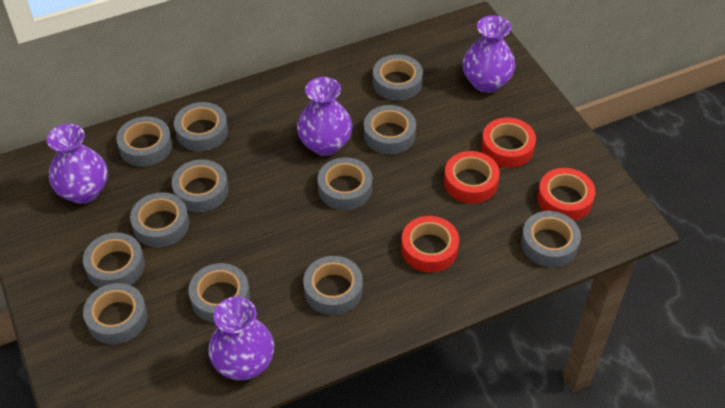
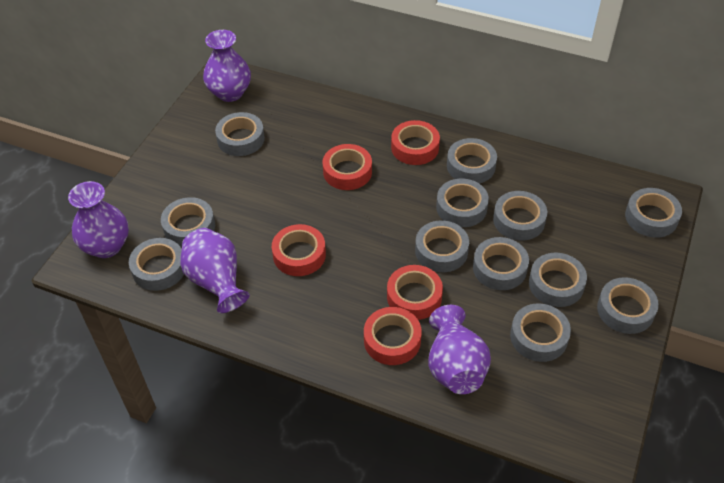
red tape: 4 -> 5

